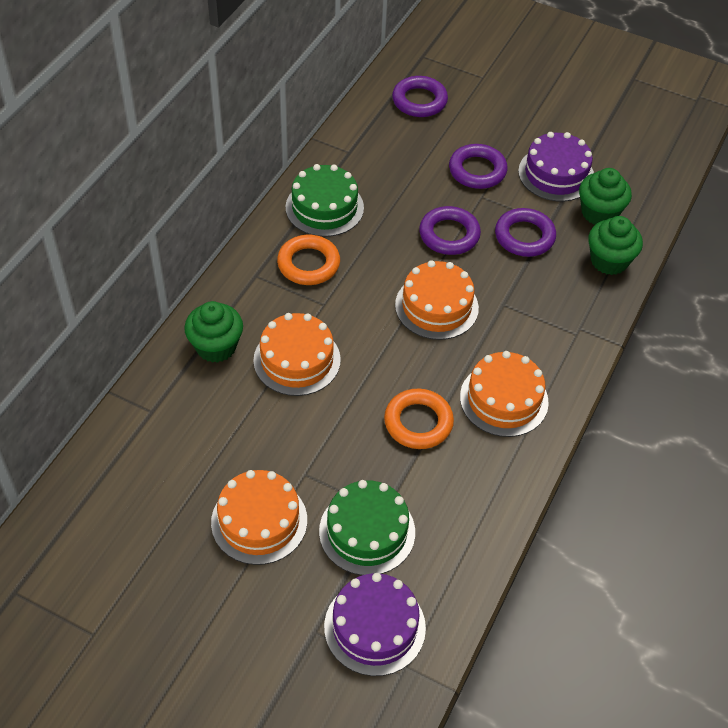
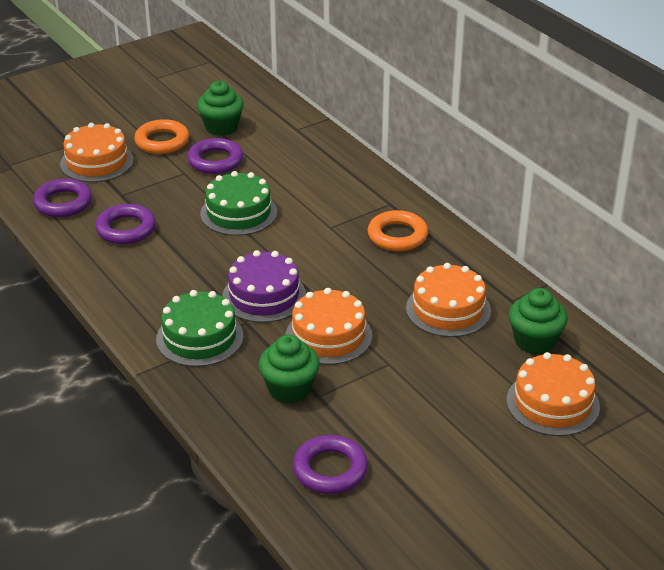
purple cake: 2 -> 1

